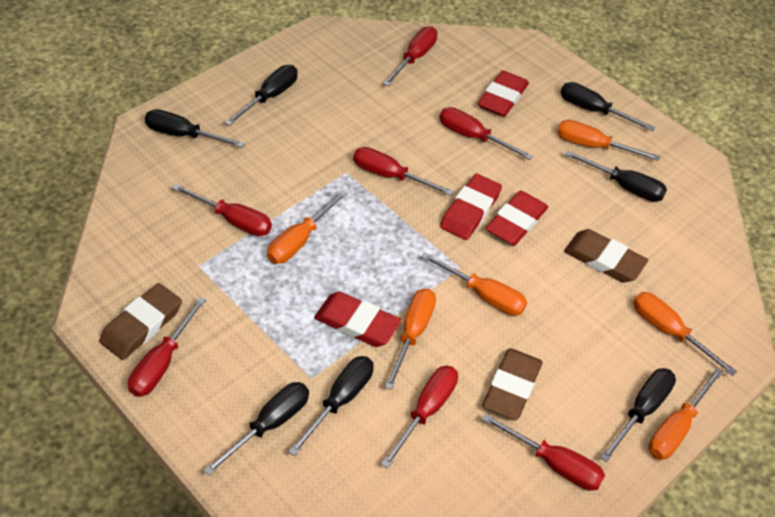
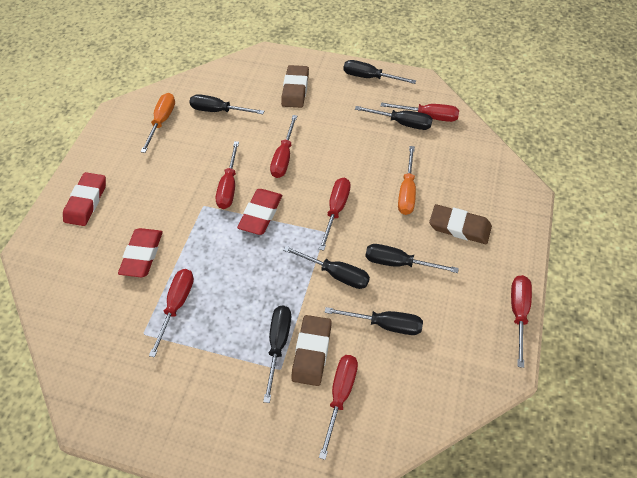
orange screwdriver: 6 -> 2
red eraser: 4 -> 3

